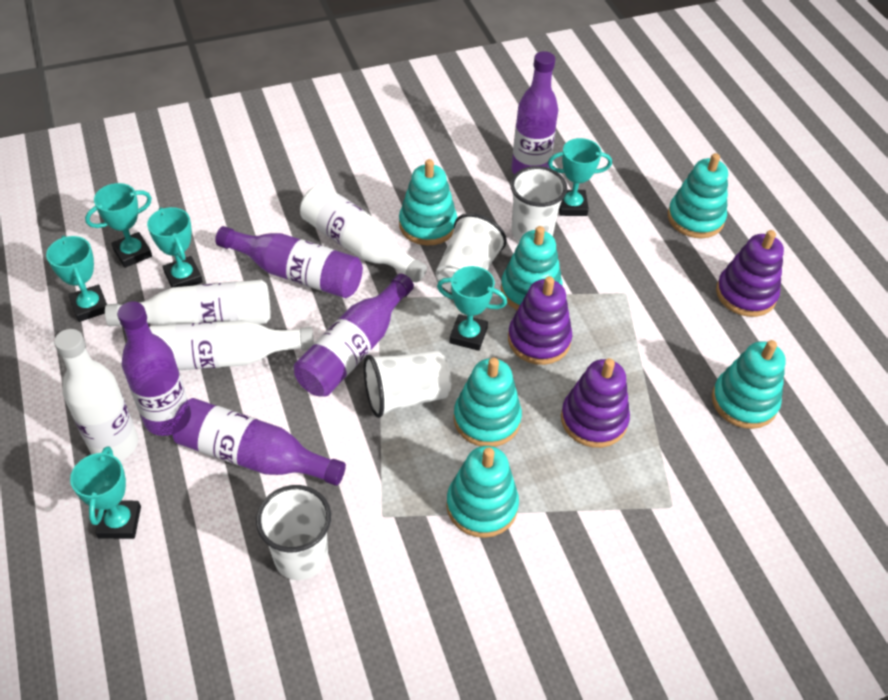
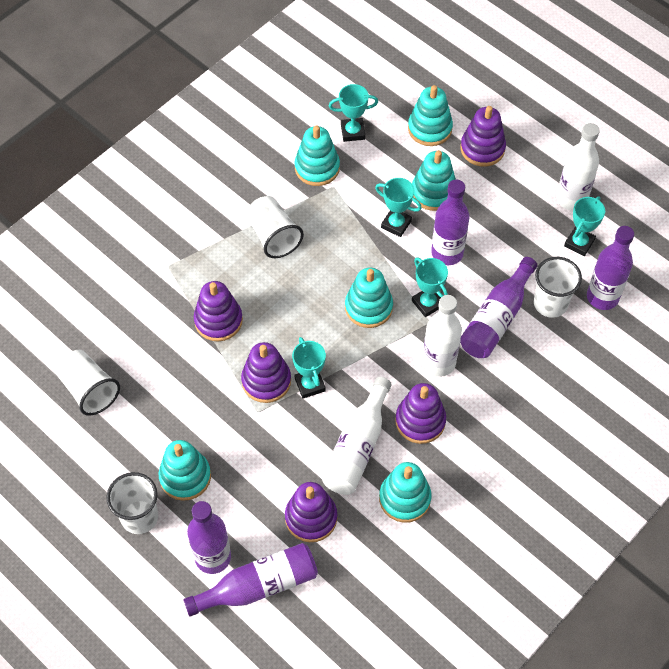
purple stacking toy: 3 -> 5
turquoise trophy: 6 -> 5
white bottle: 4 -> 3

